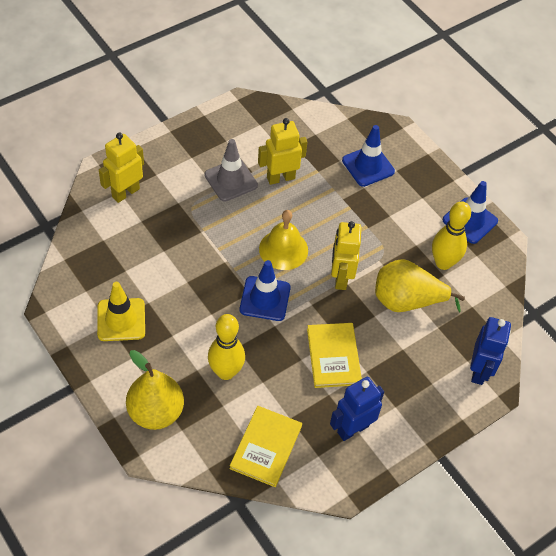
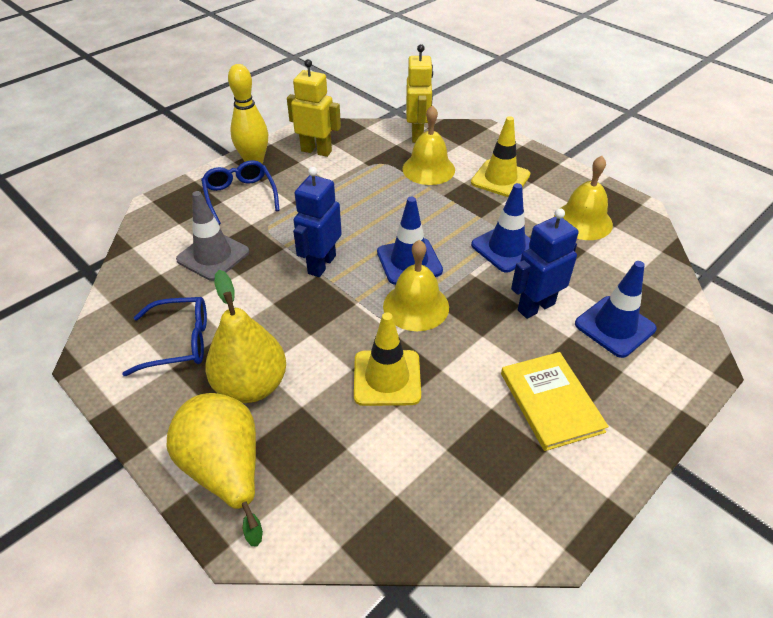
blue glasses: 0 -> 2
yellow bell: 1 -> 3
yellow book: 2 -> 1
yellow bowling pin: 2 -> 1
yellow robot: 3 -> 2
yellow traffic cone: 1 -> 2

